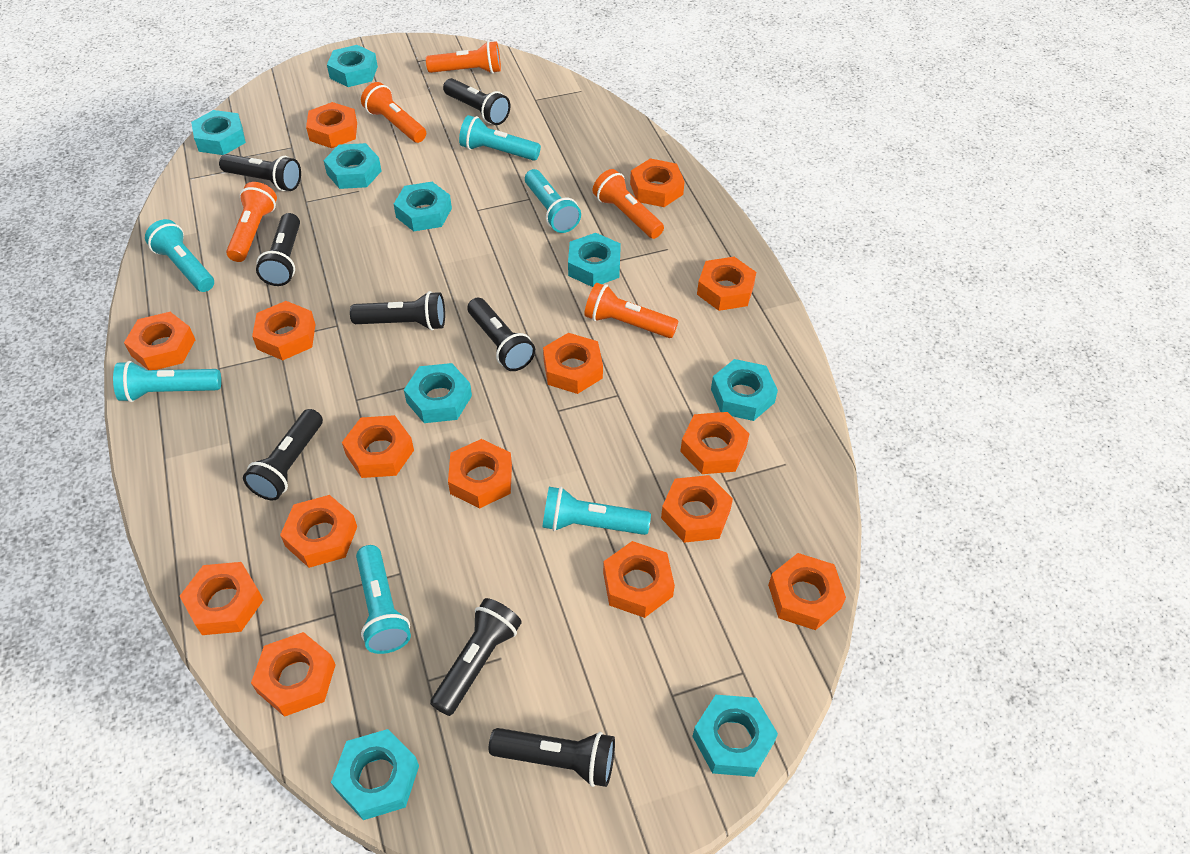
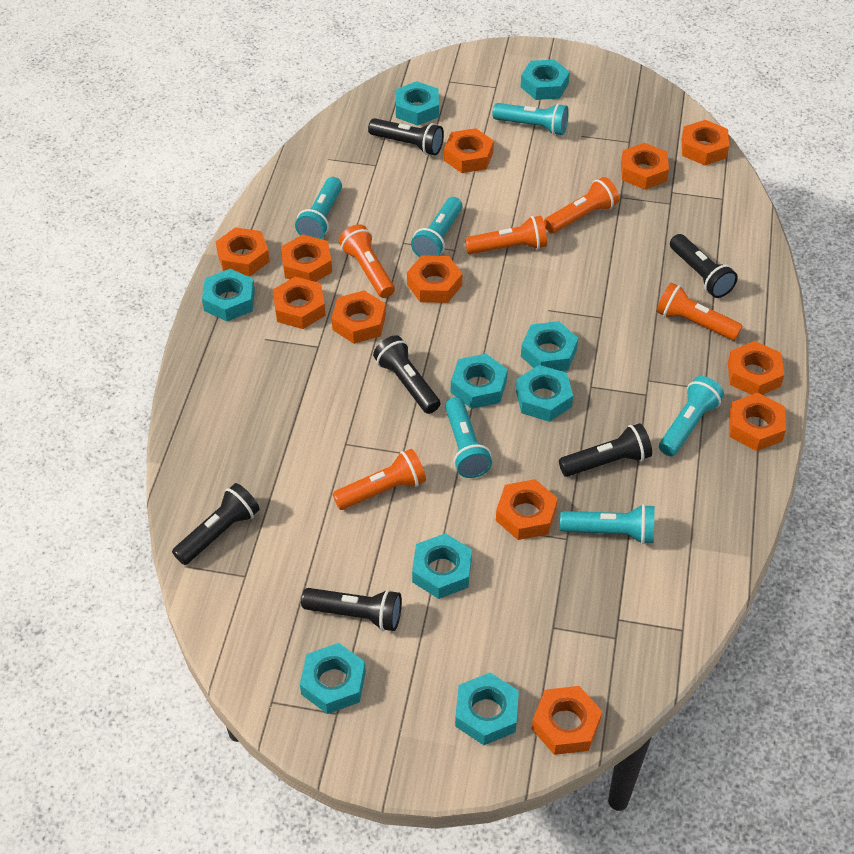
black flashlight: 8 -> 6
orange nut: 15 -> 12

